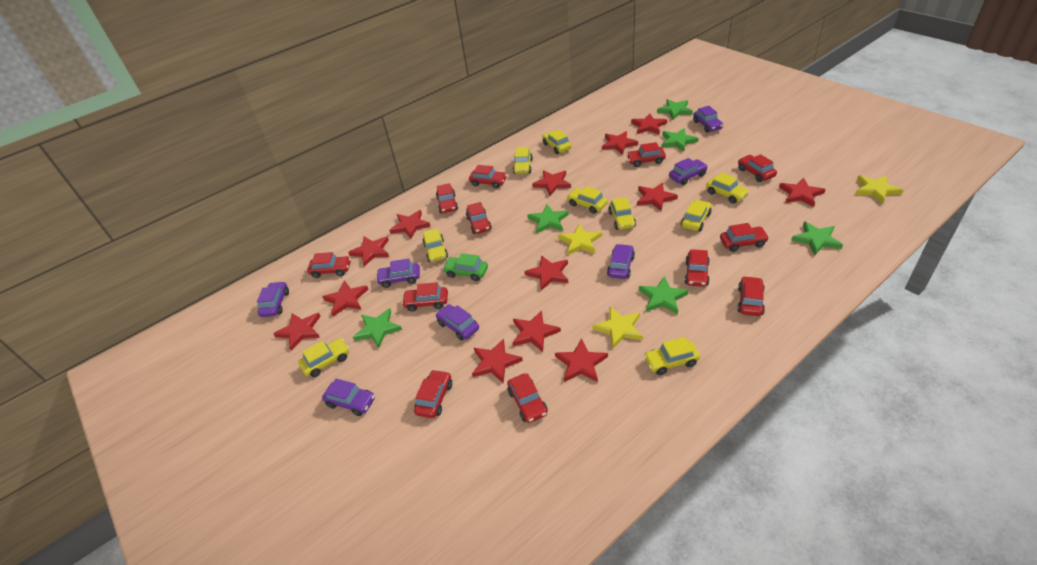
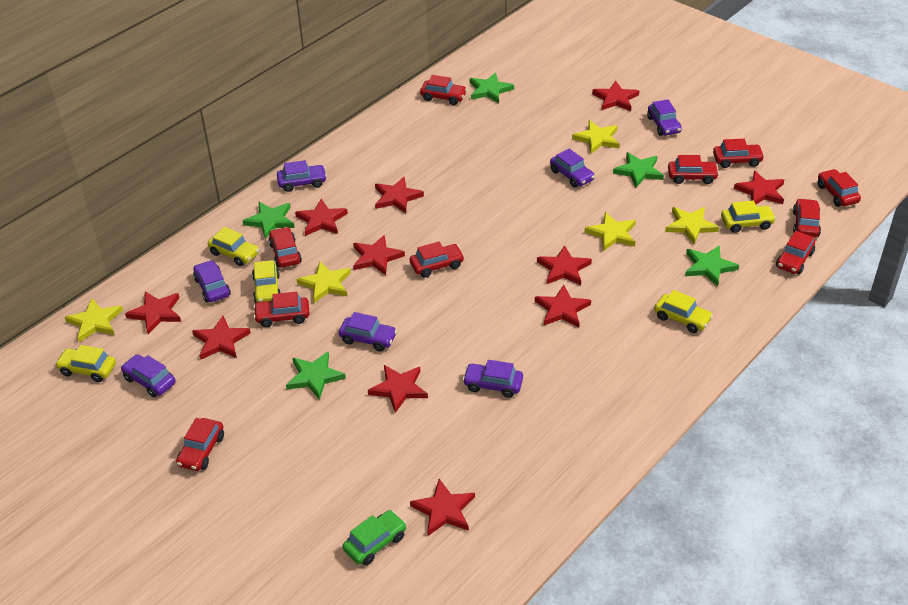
green star: 6 -> 5
red car: 12 -> 10
red star: 13 -> 11
yellow car: 9 -> 5
yellow star: 3 -> 5

